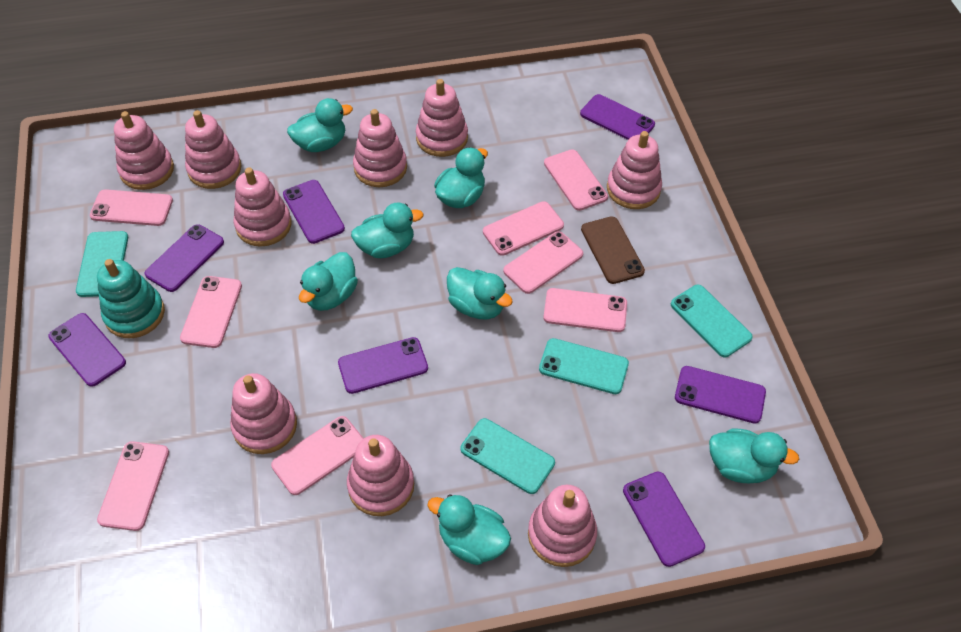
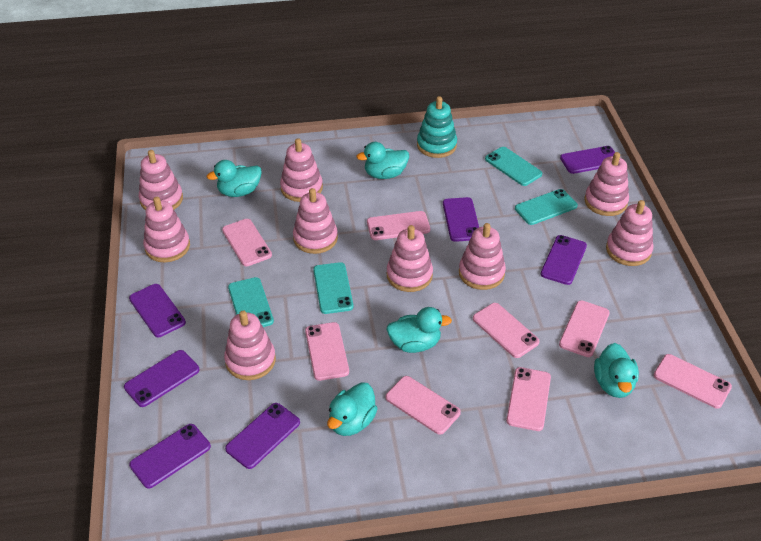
brown phone: 1 -> 0
turquoise duck: 7 -> 5

